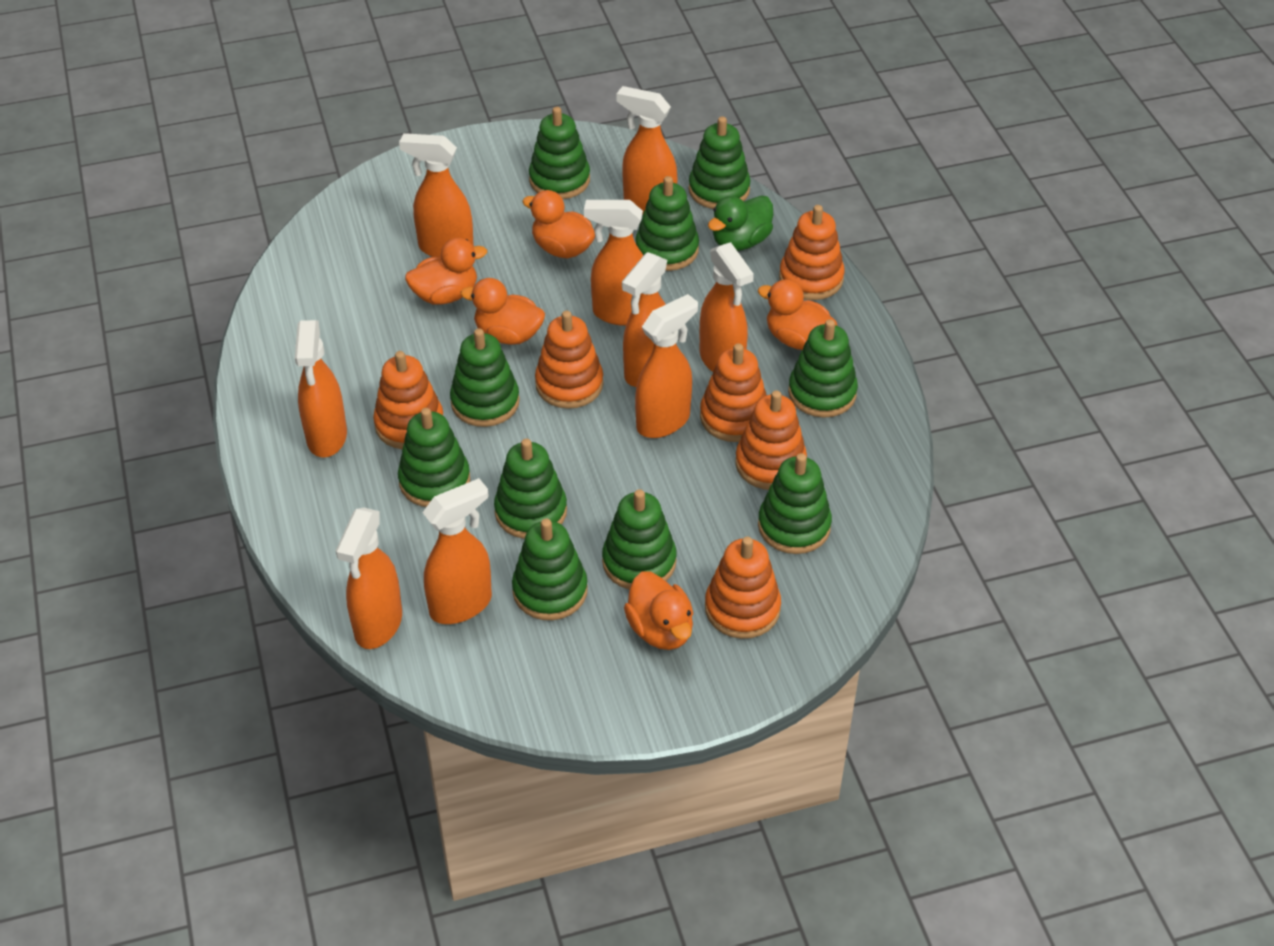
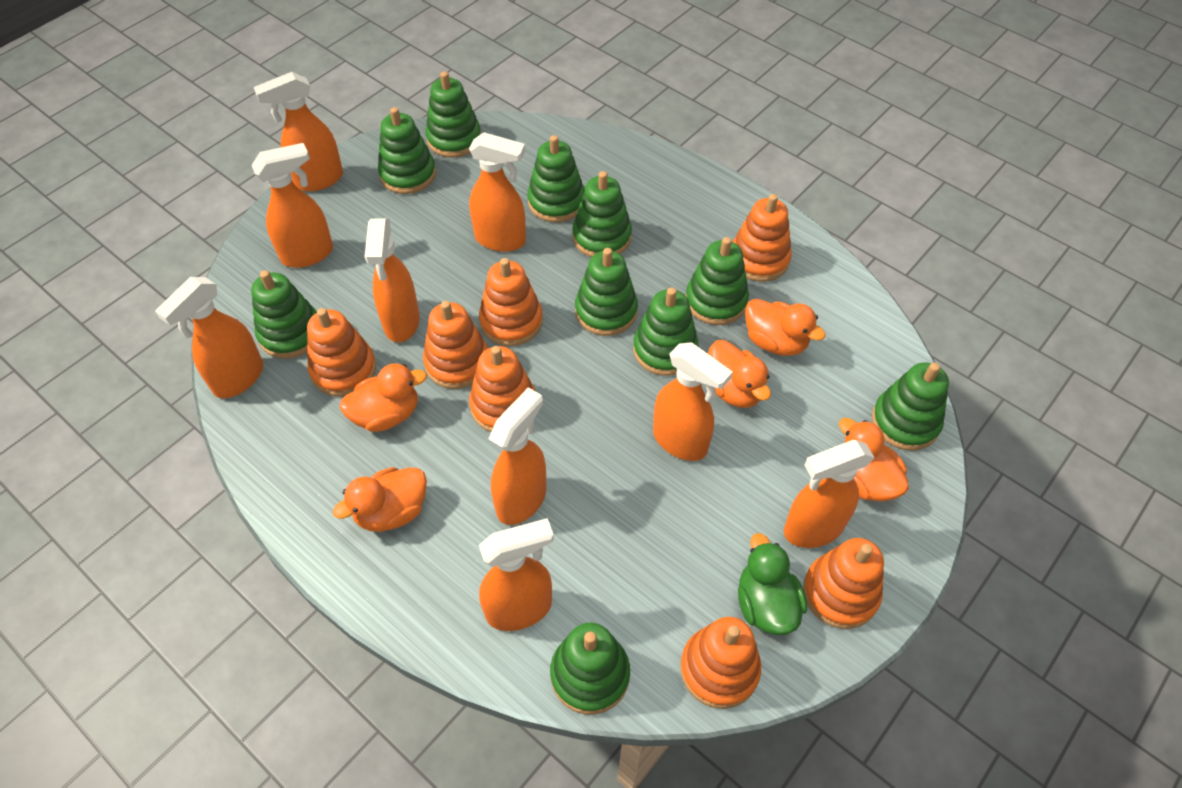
orange stacking toy: 6 -> 7

